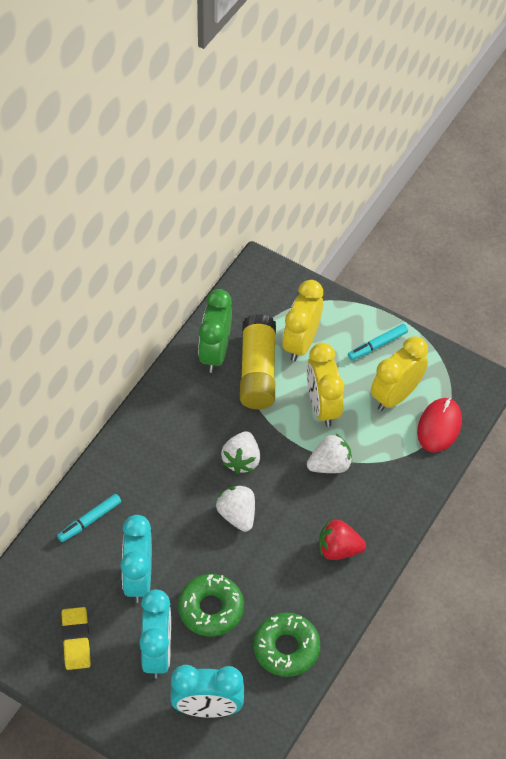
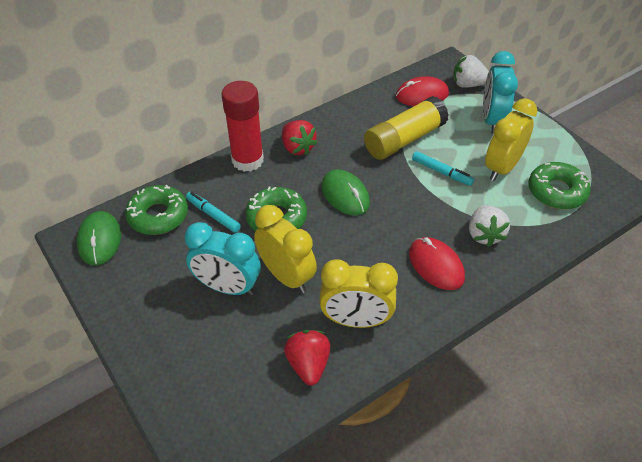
green clock: 1 -> 0
green donut: 2 -> 3
green mouse: 0 -> 2
red glue stick: 0 -> 1
red mouse: 1 -> 2
red strawberry: 1 -> 2
turquoise clock: 3 -> 2
white strawberry: 3 -> 2
yellow eraser: 1 -> 0

